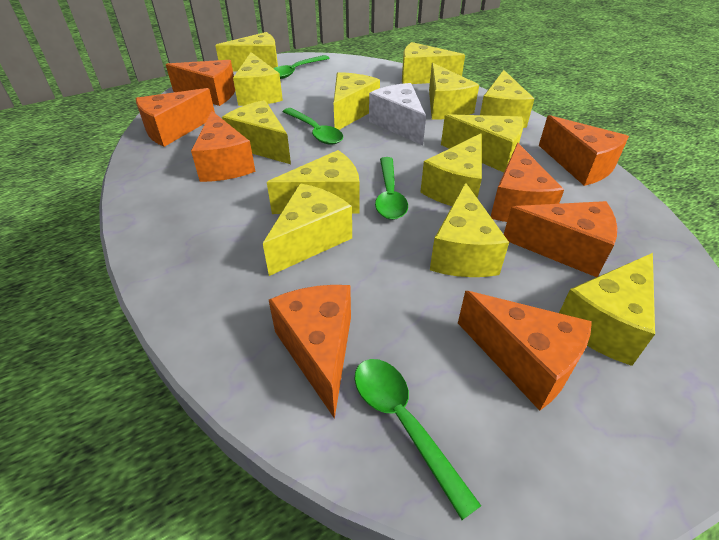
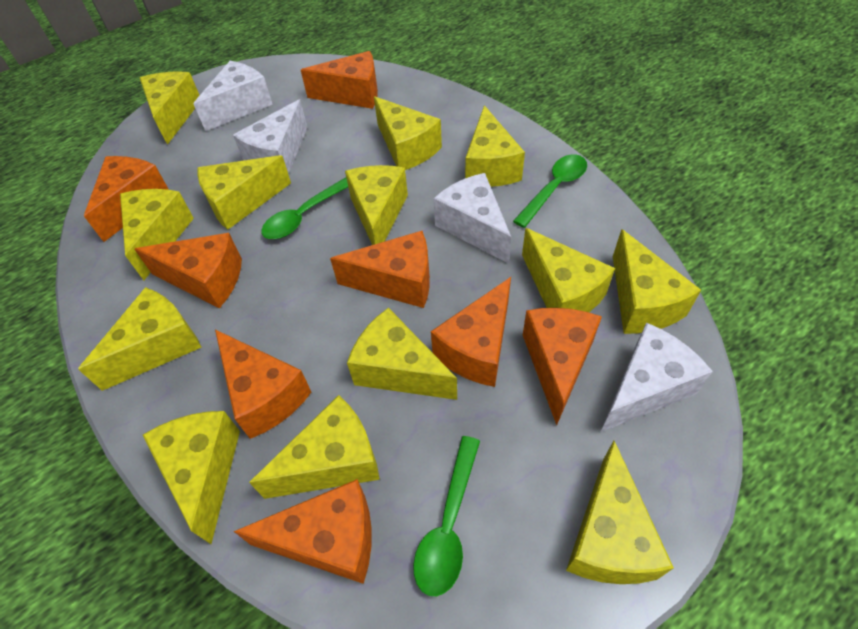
green spoon: 4 -> 3
white cheese: 1 -> 4

